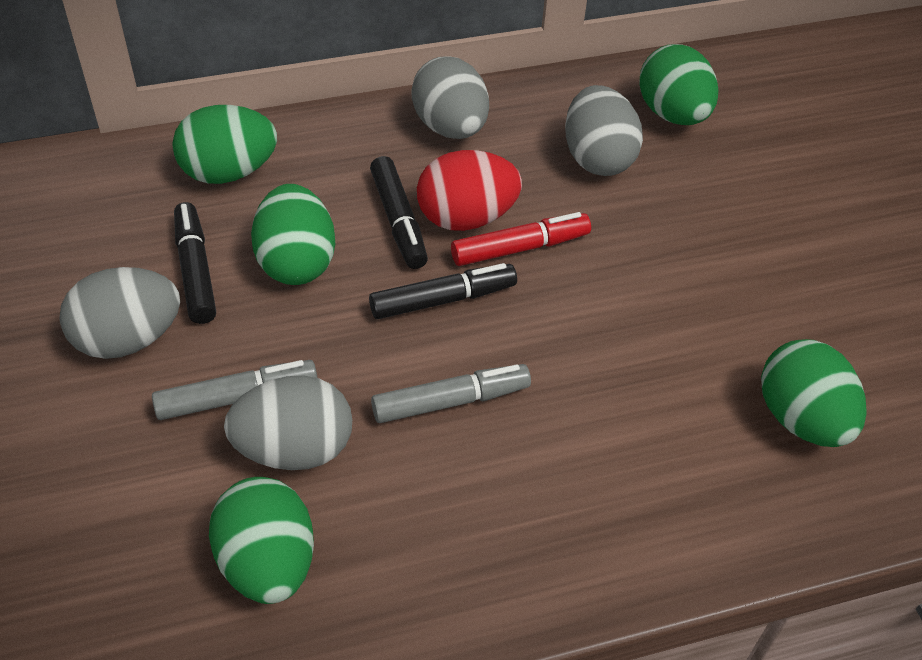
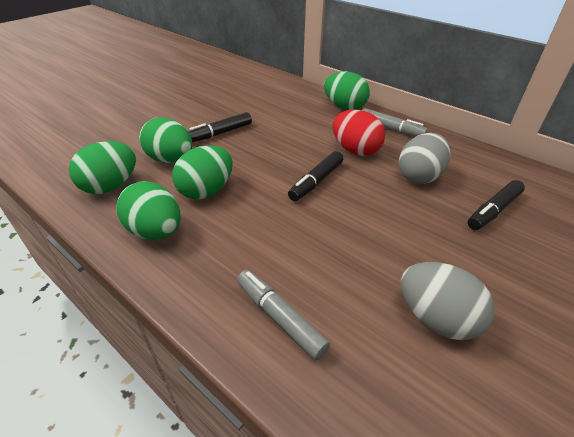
grey egg: 4 -> 2
red marker: 1 -> 0

